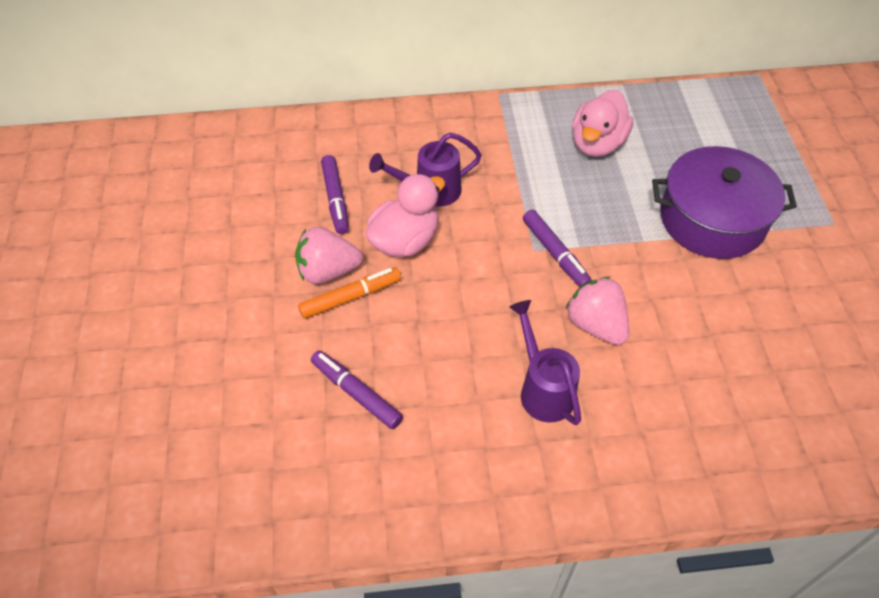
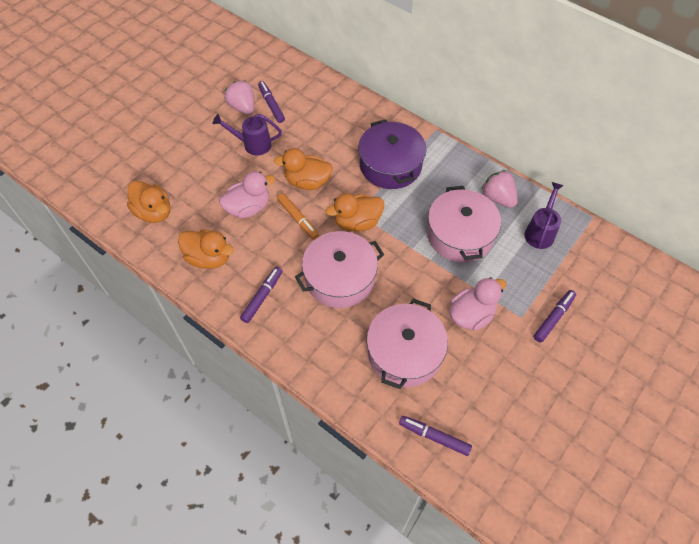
orange duck: 0 -> 4
pink pot: 0 -> 3
purple marker: 3 -> 4

